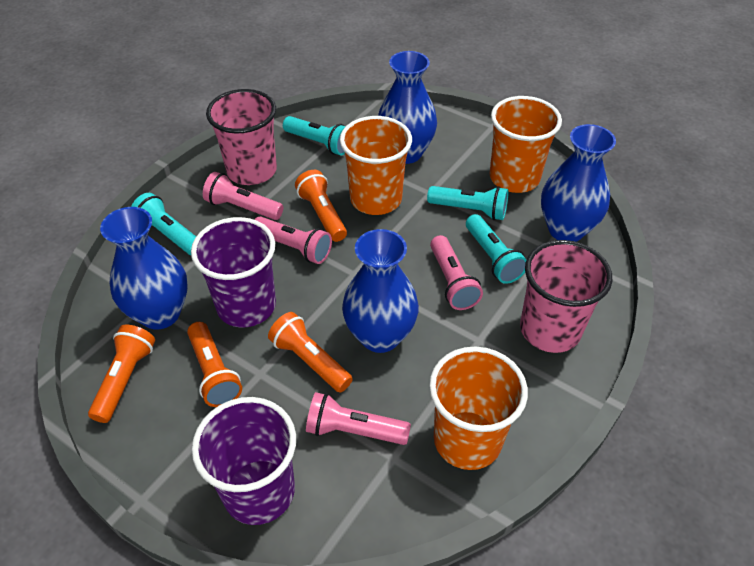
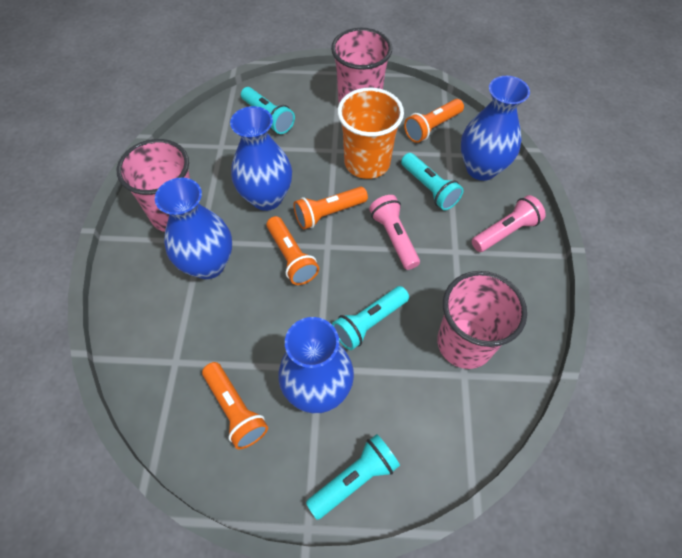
orange cup: 3 -> 1
pink cup: 2 -> 3
pink flashlight: 4 -> 2
purple cup: 2 -> 0

